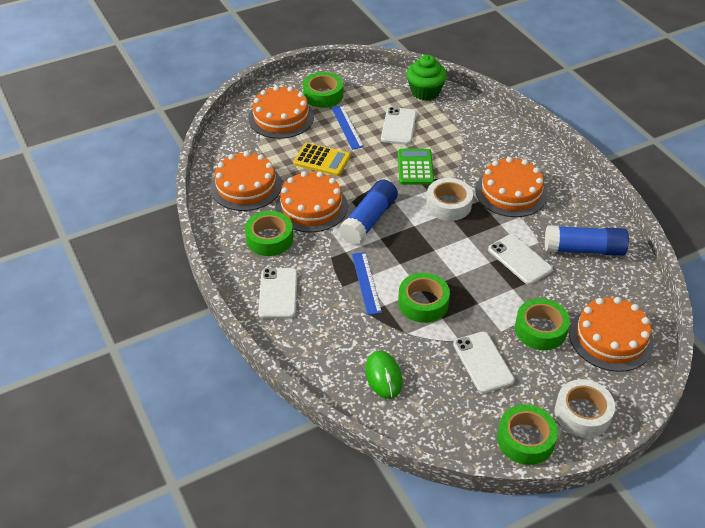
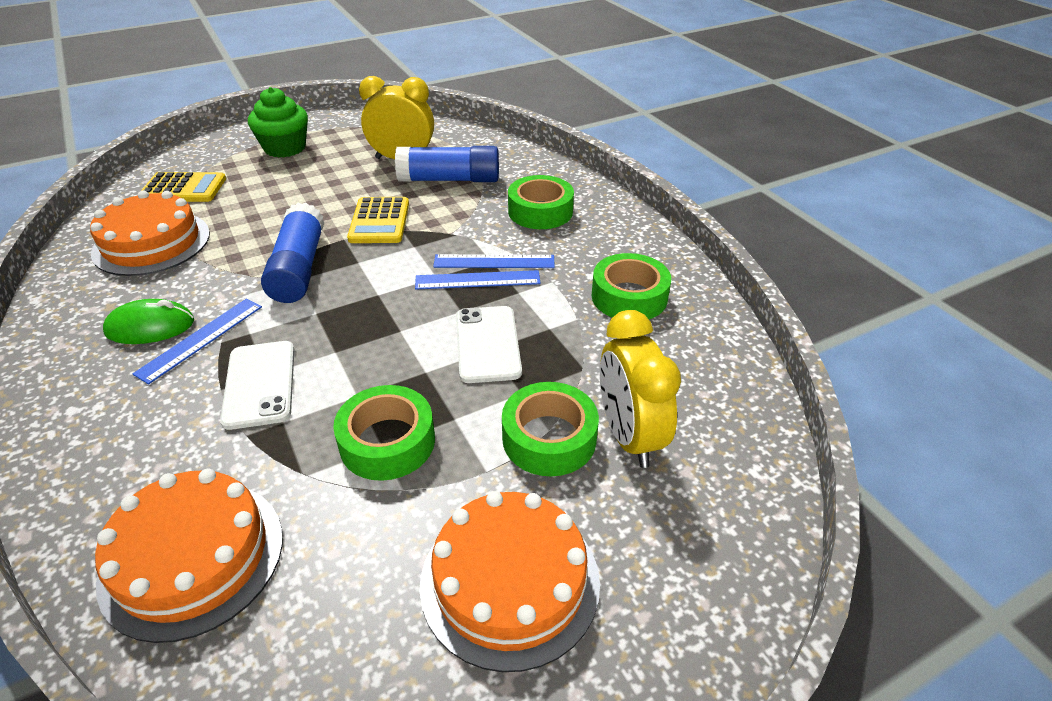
blue ruler: 2 -> 3
green calculator: 1 -> 0
green tape: 5 -> 4
orange cake: 5 -> 3
white phone: 4 -> 2
white tape: 2 -> 0
yellow calculator: 1 -> 2
yellow clock: 0 -> 2

